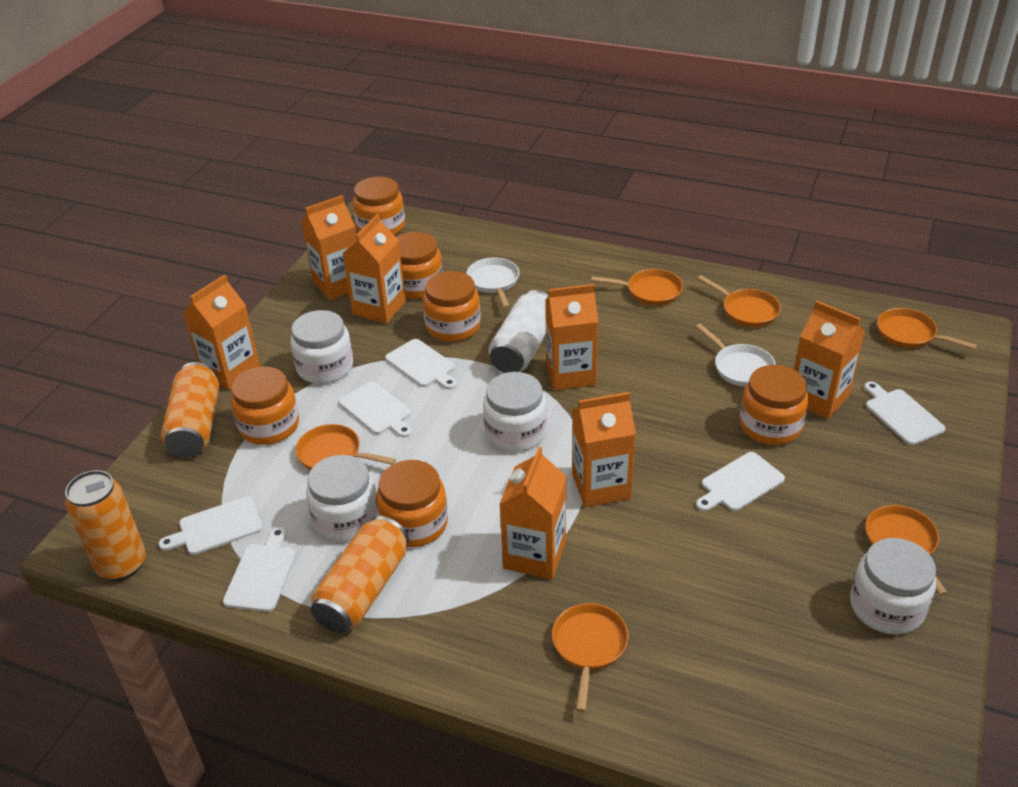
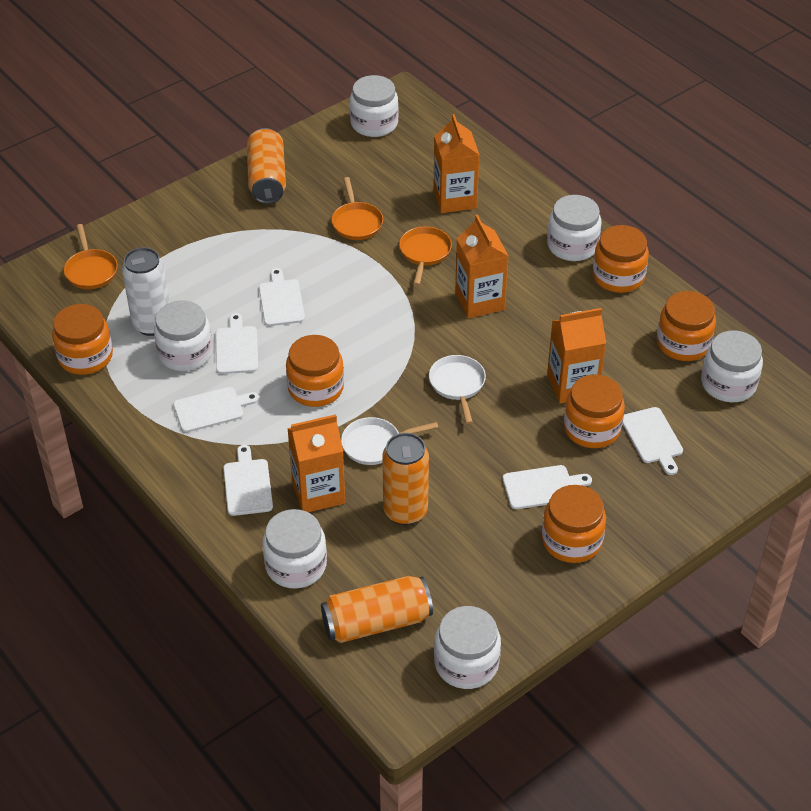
orange carton: 7 -> 4
orange pan: 6 -> 3
white jar: 4 -> 6

